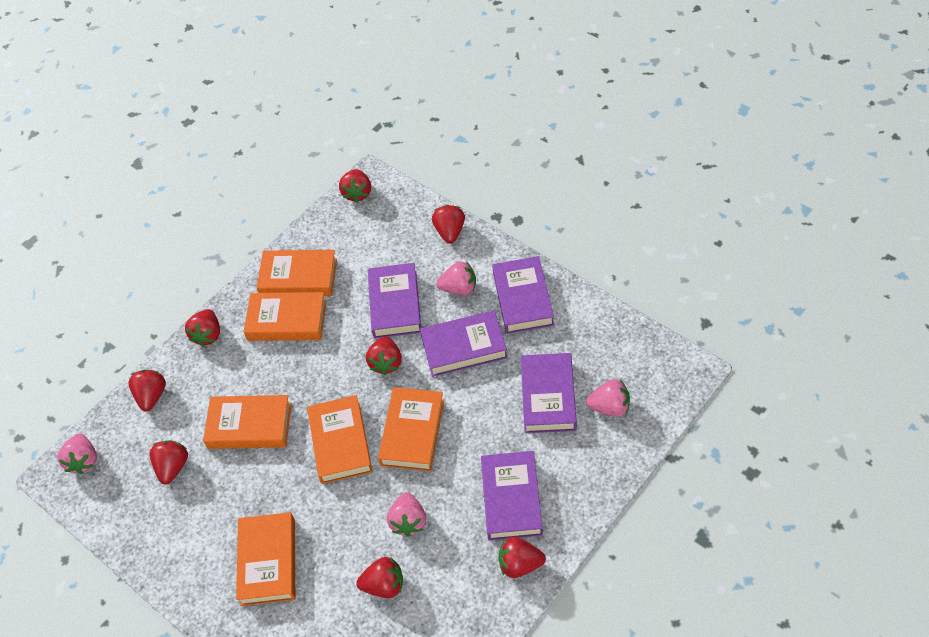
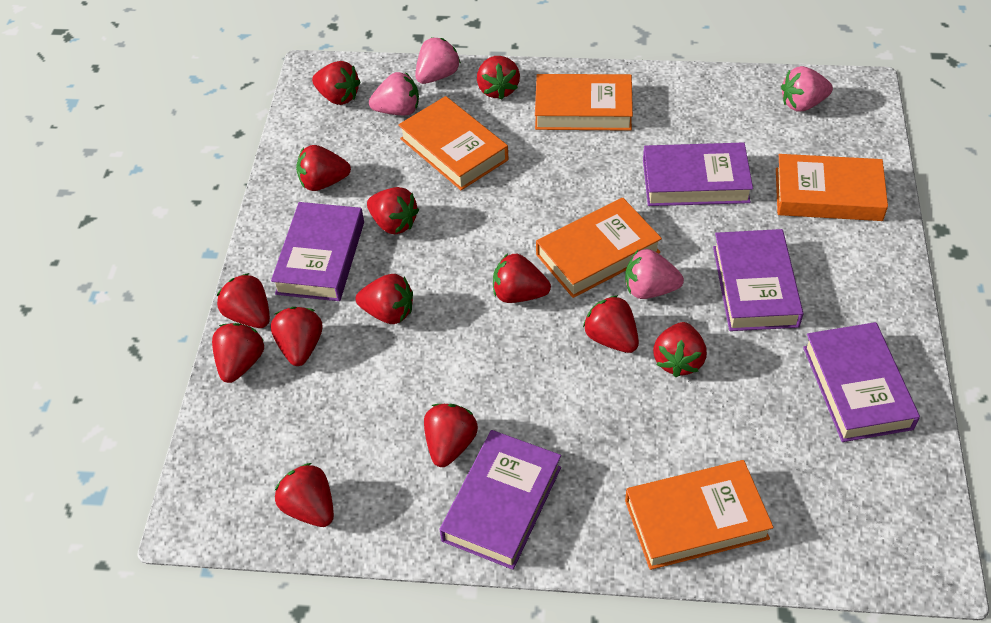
orange book: 6 -> 5
red strawberry: 8 -> 13

